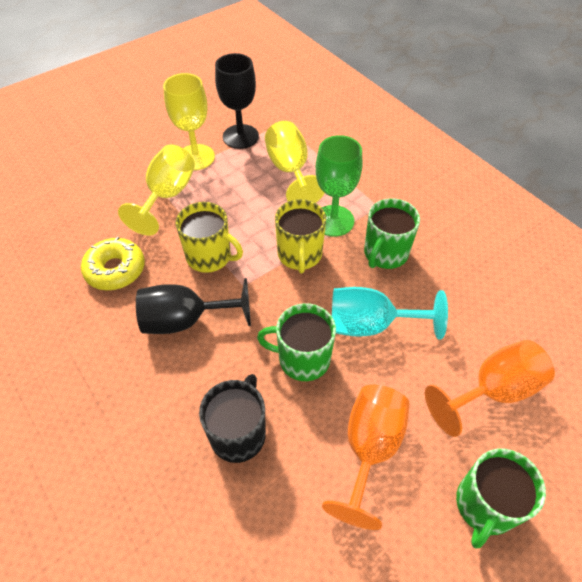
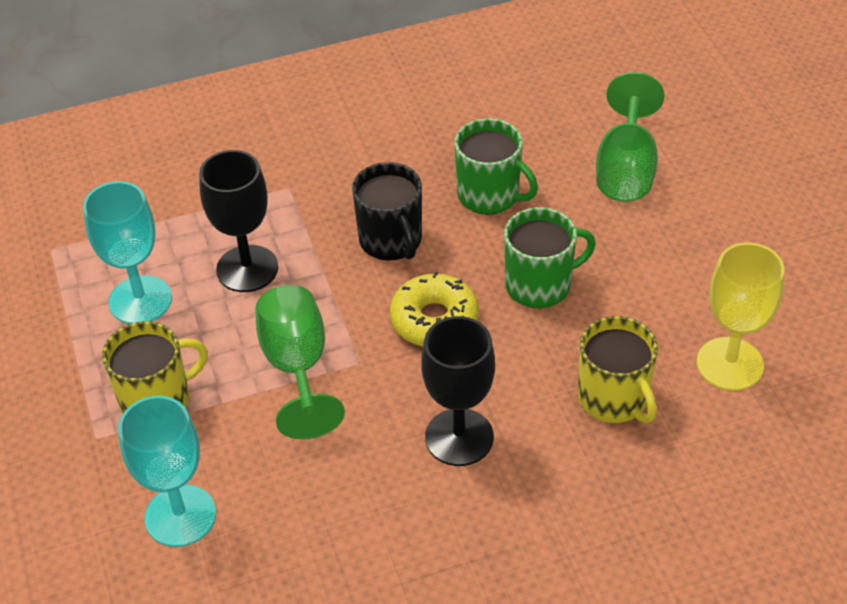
green goblet: 1 -> 2
green mug: 3 -> 2
orange goblet: 2 -> 0
turquoise goblet: 1 -> 2
yellow goblet: 3 -> 1

